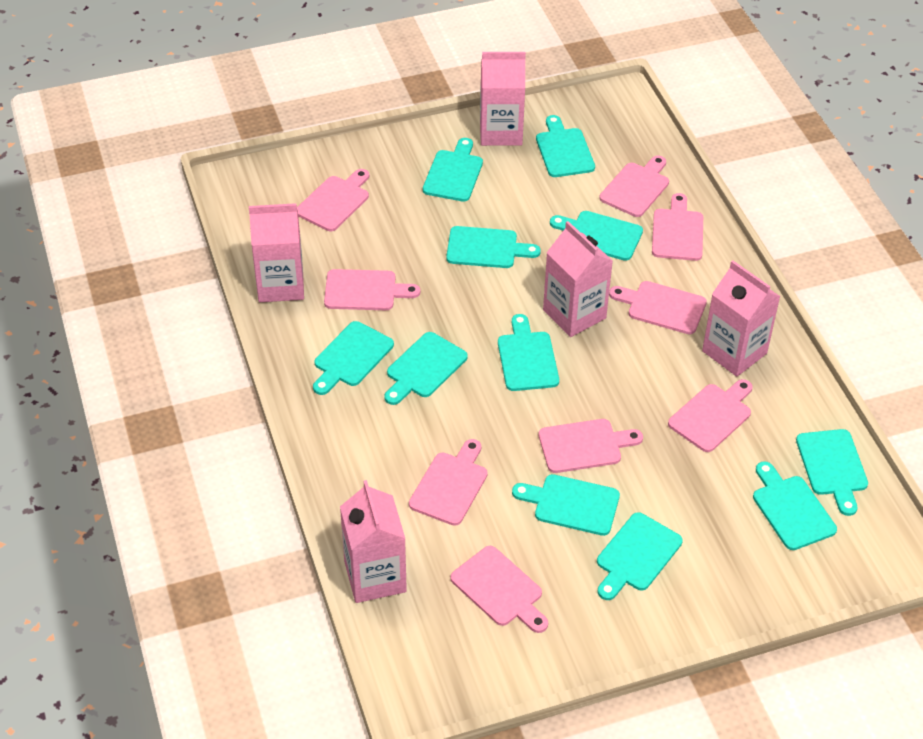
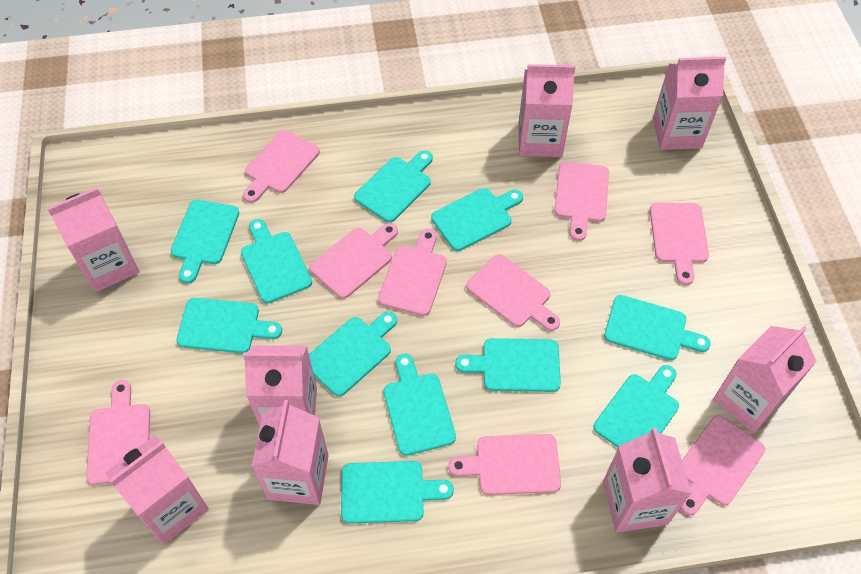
pink carton: 5 -> 8

